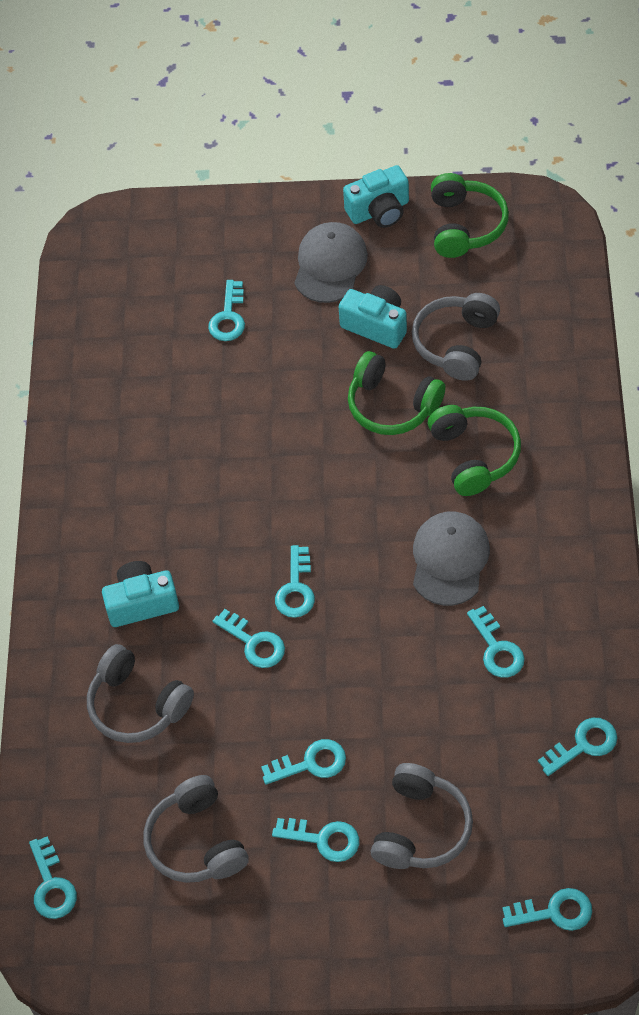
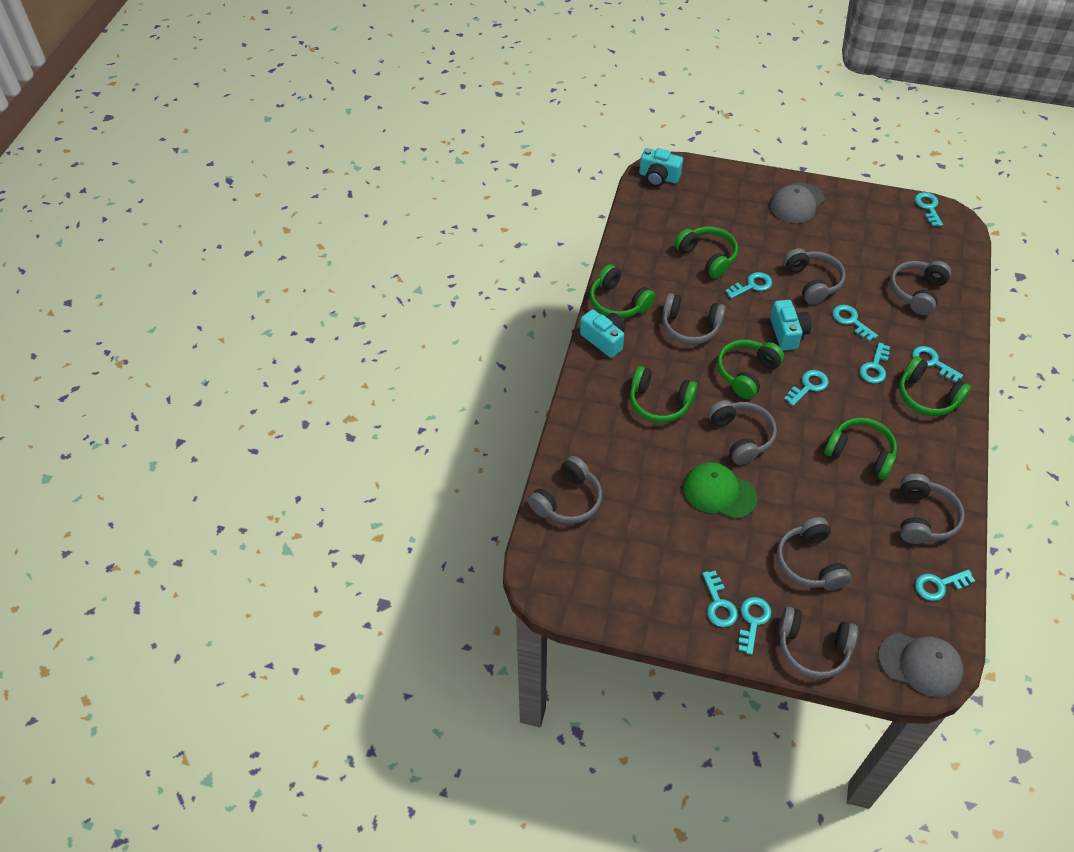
green cap: 0 -> 1
green headphones: 3 -> 6
grey headphones: 4 -> 8

